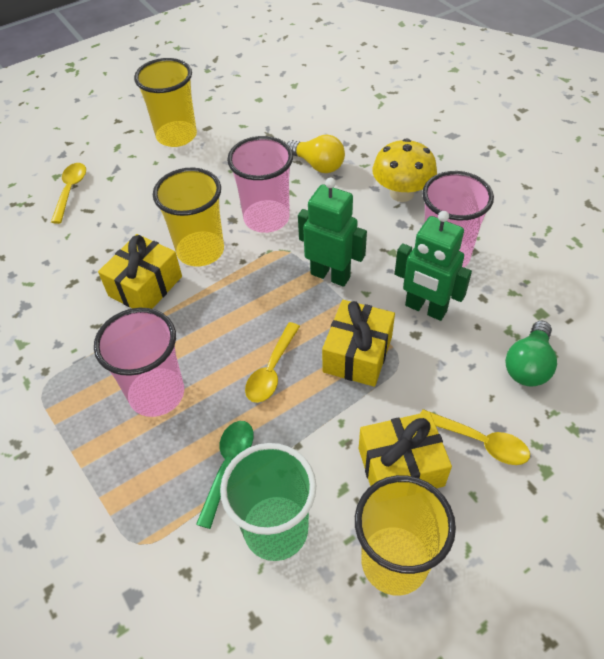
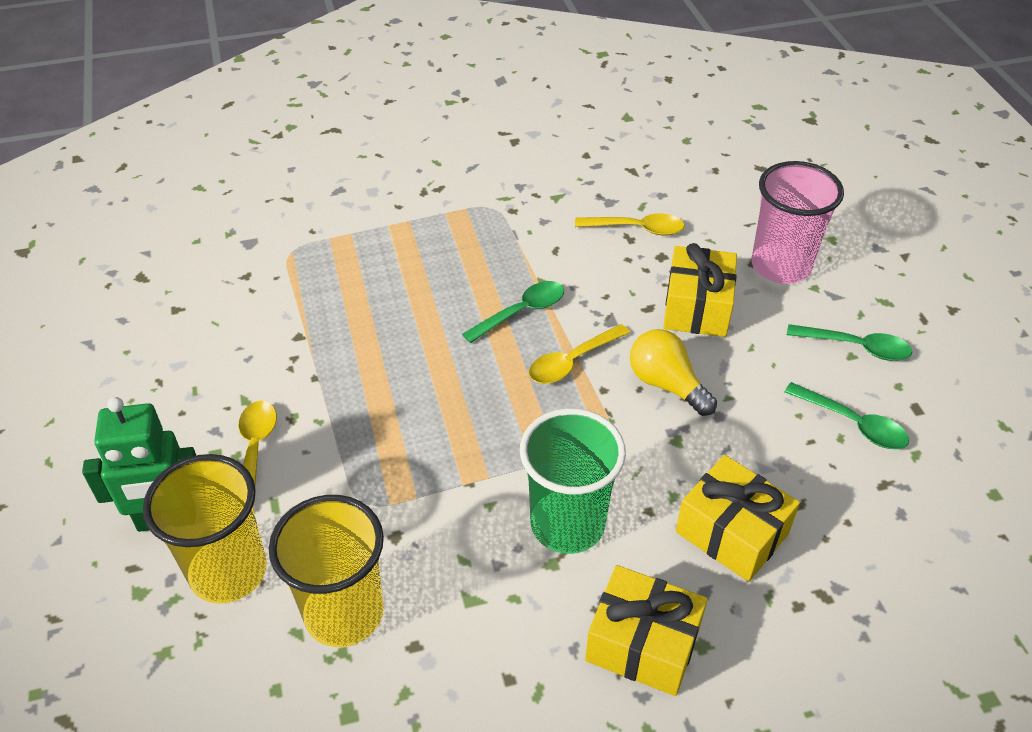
green light bulb: 1 -> 0
green robot: 2 -> 1
green spoon: 1 -> 3
pink cup: 3 -> 1
yellow cup: 3 -> 2
yellow mushroom: 1 -> 0

